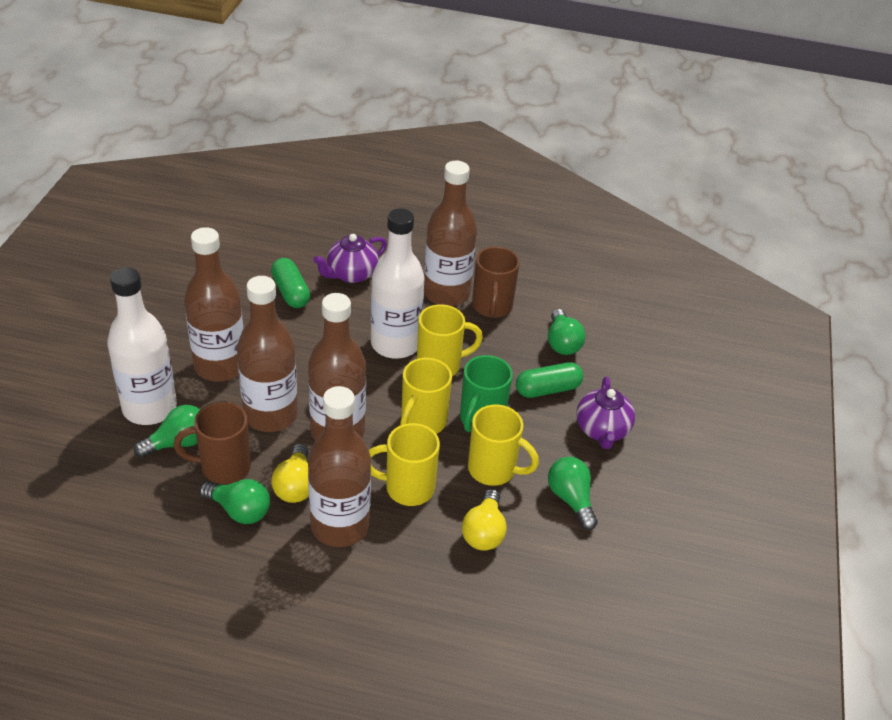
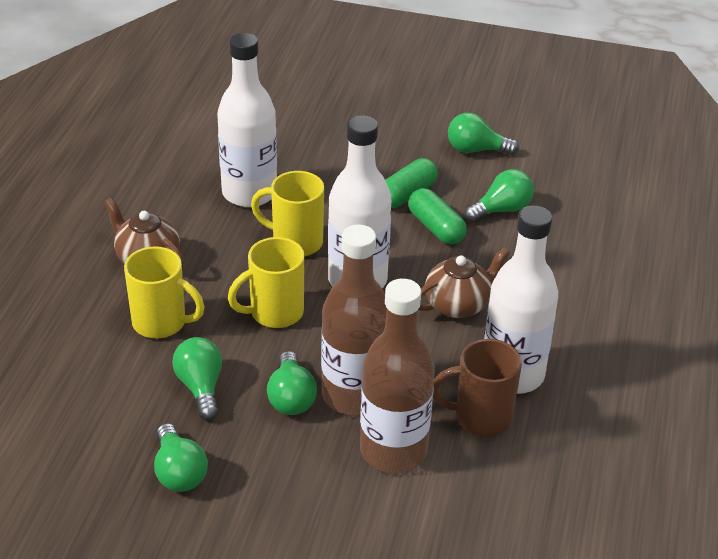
brown bottle: 5 -> 2
brown mug: 2 -> 1
brown teapot: 0 -> 2
green light bulb: 4 -> 5
green mug: 1 -> 0
purple teapot: 2 -> 0
white bottle: 2 -> 3
yellow light bulb: 2 -> 0
yellow mug: 4 -> 3

